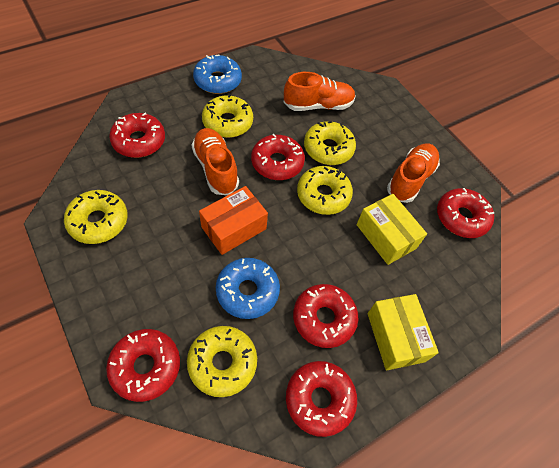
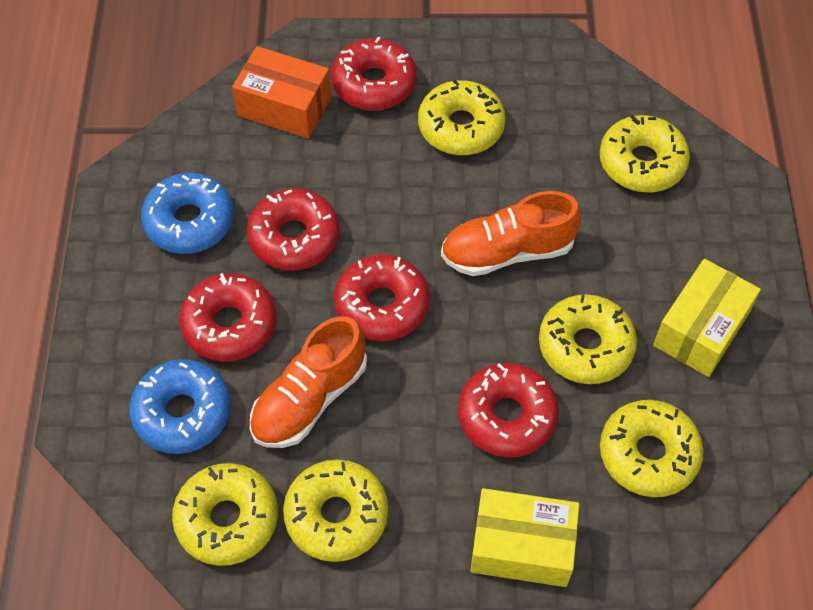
orange shoe: 3 -> 2
red donut: 6 -> 5
yellow donut: 5 -> 6

